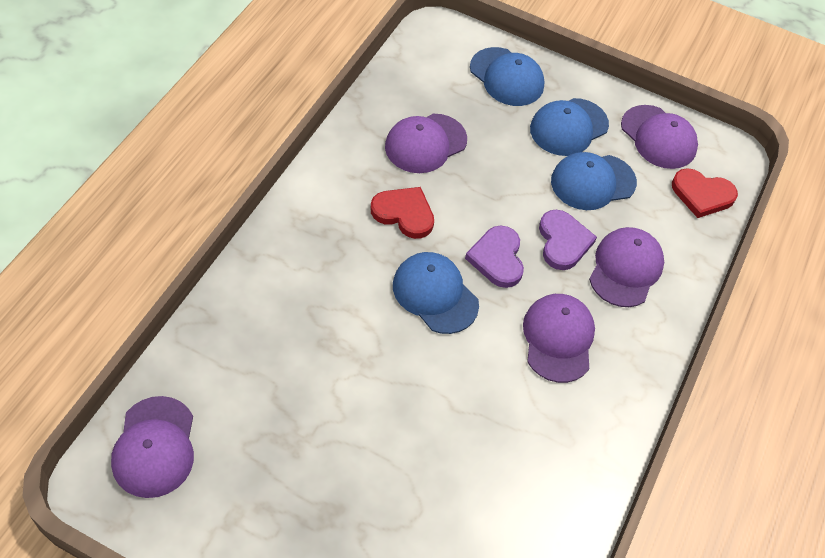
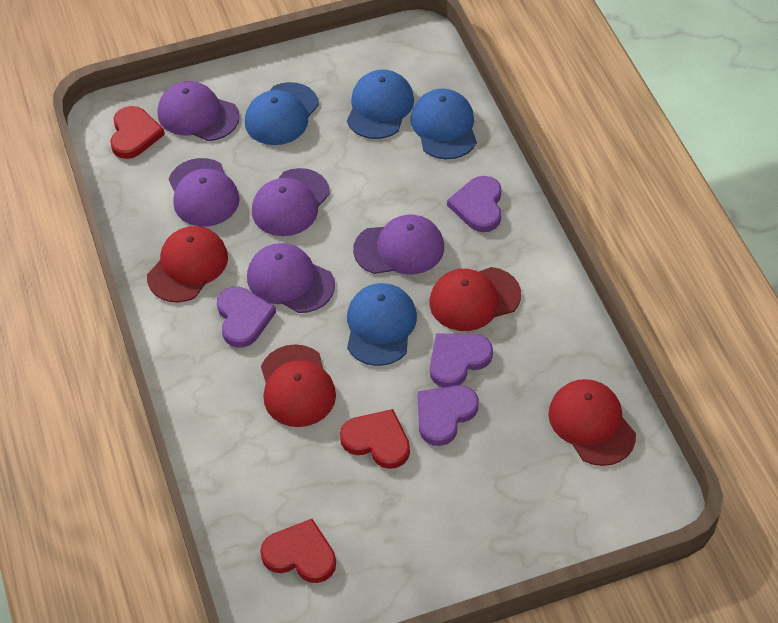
purple heart: 2 -> 4
red cap: 0 -> 4
red heart: 2 -> 3

